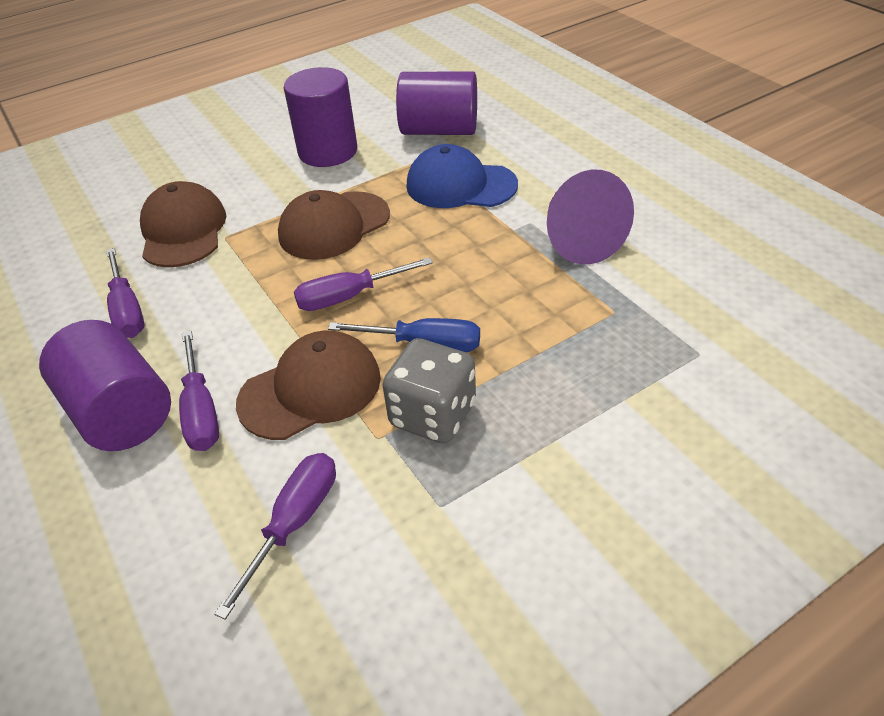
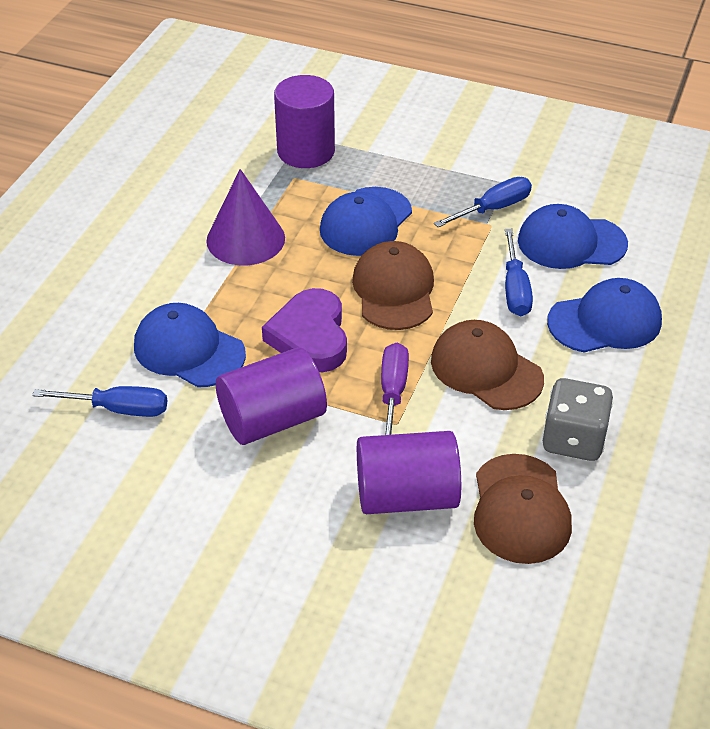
blue cap: 1 -> 4
blue screwdriver: 1 -> 3
purple heart: 0 -> 1
purple screwdriver: 4 -> 1

